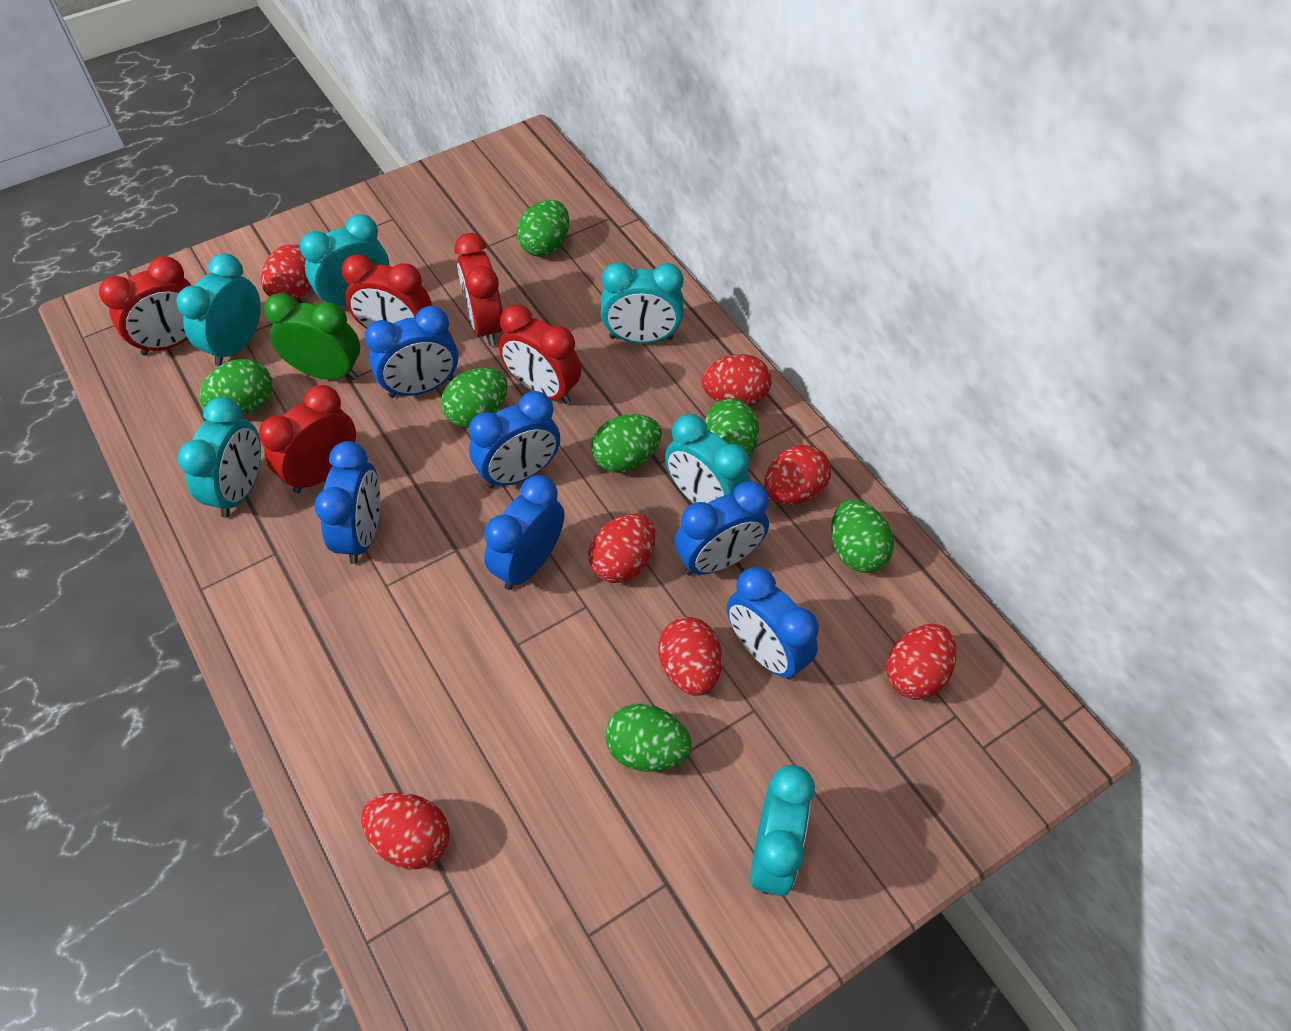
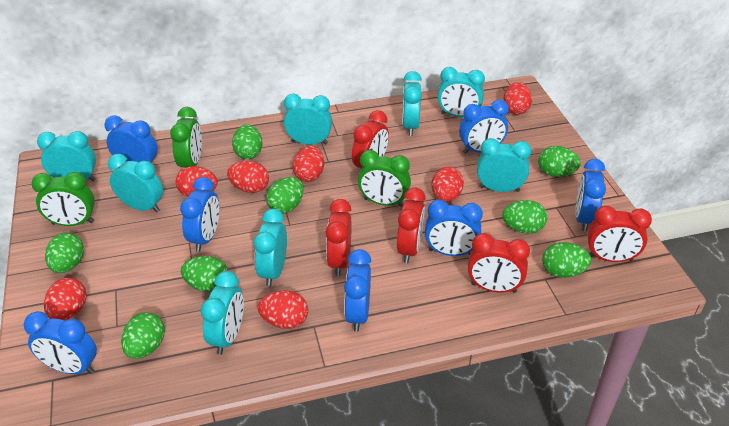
blue clock: 6 -> 7
green clock: 1 -> 3
green egg: 7 -> 8
turquoise clock: 6 -> 8

